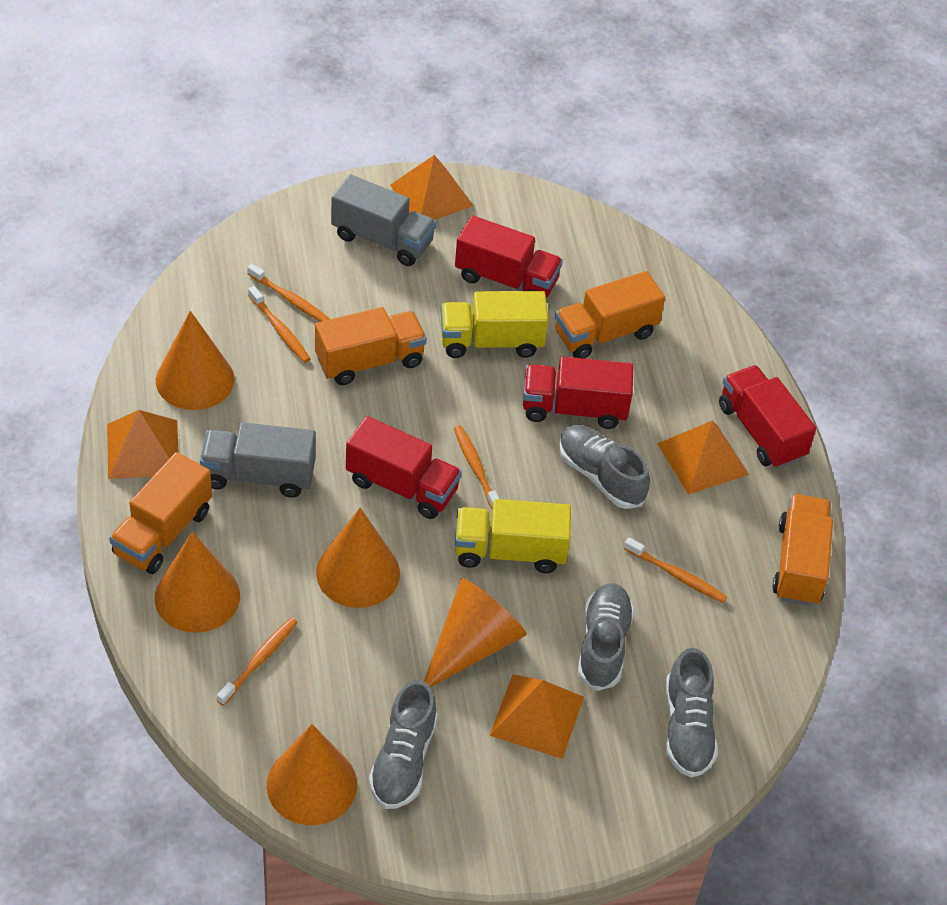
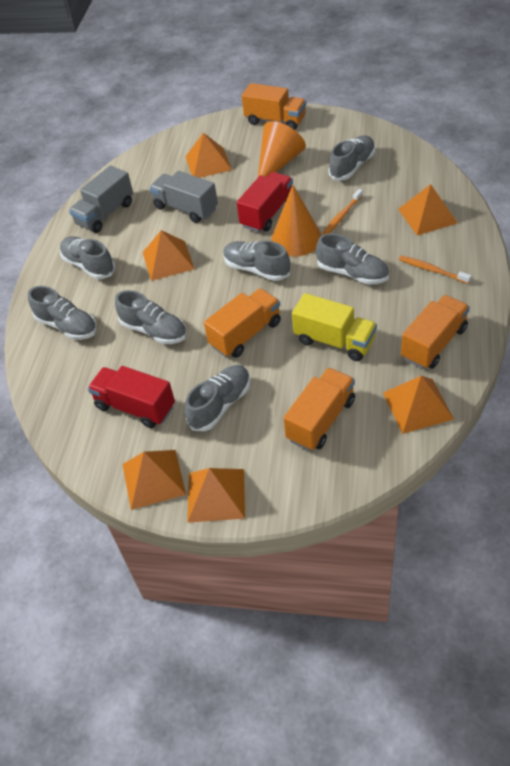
grey shoe: 4 -> 7
orange cone: 5 -> 2
orange pyramid: 4 -> 6
orange toothbrush: 5 -> 2
red truck: 4 -> 2
yellow truck: 2 -> 1

